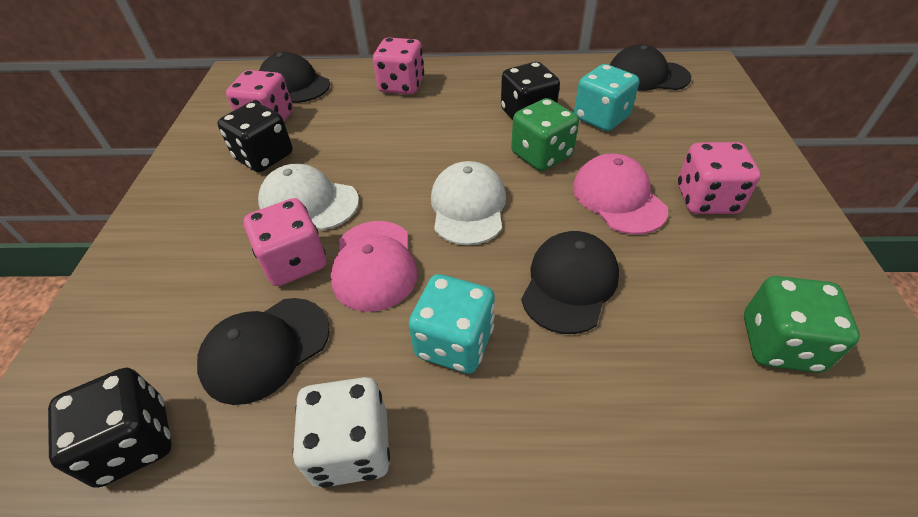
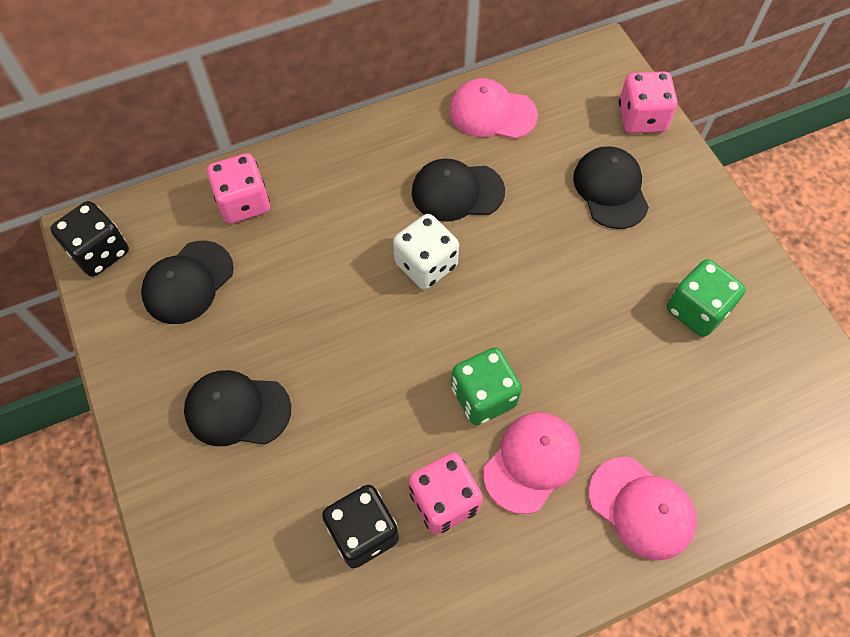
black dice: 3 -> 2
pink cap: 2 -> 3
pink dice: 4 -> 3
turquoise dice: 2 -> 0
white cap: 2 -> 0

